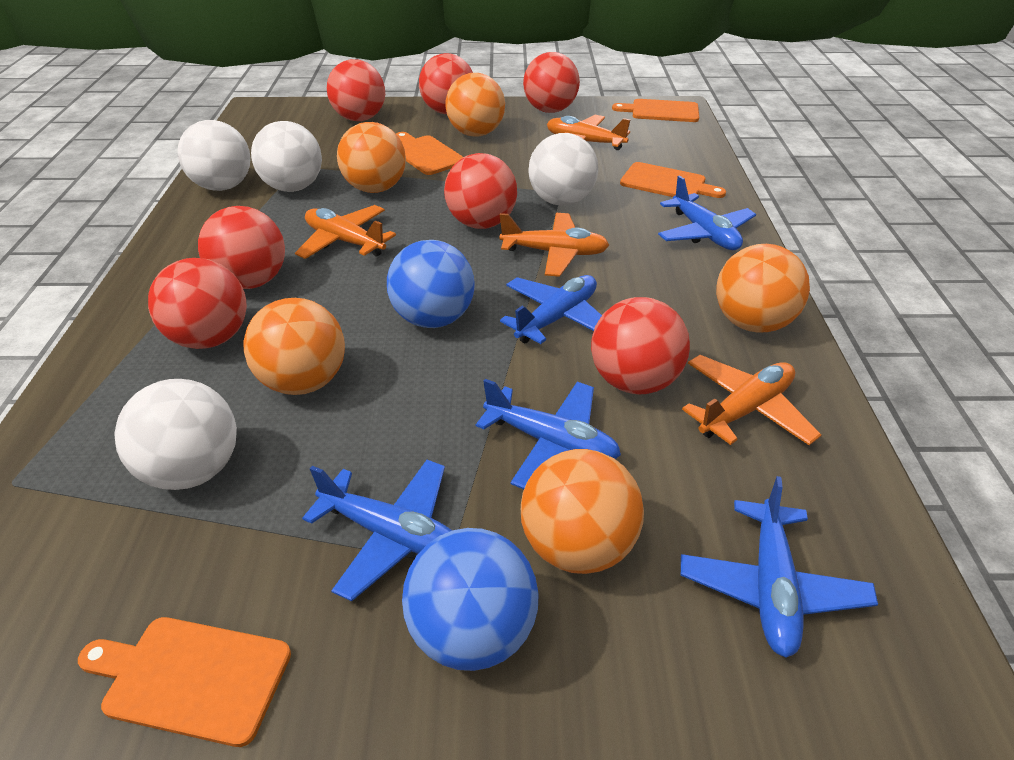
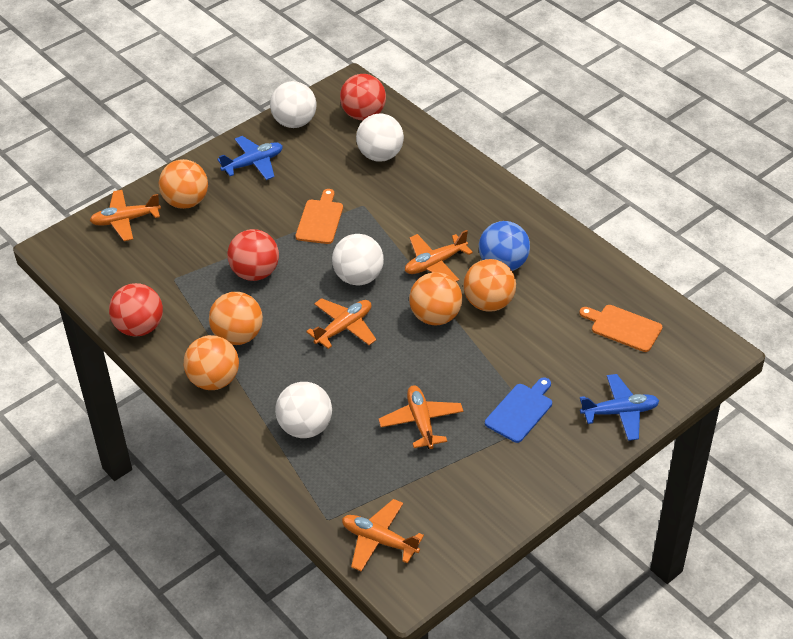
blue ball: 2 -> 1
blue cutting board: 0 -> 1
blue plane: 5 -> 2
orange cutting board: 4 -> 2
orange plane: 4 -> 5
red ball: 7 -> 3

